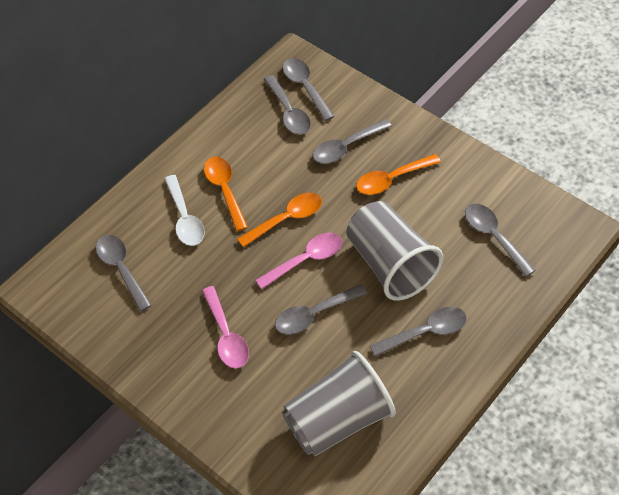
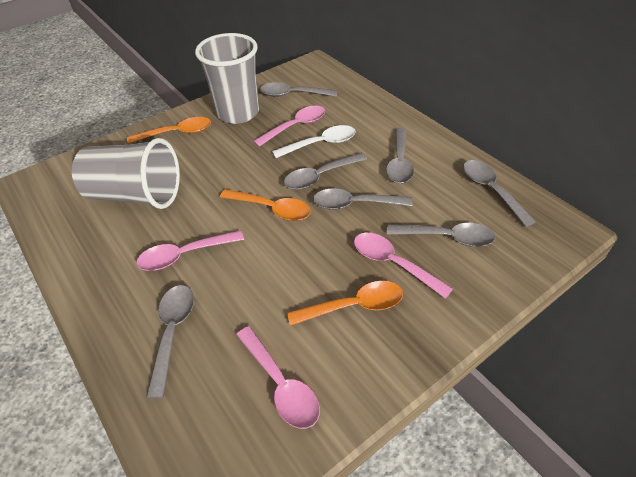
pink spoon: 2 -> 4

